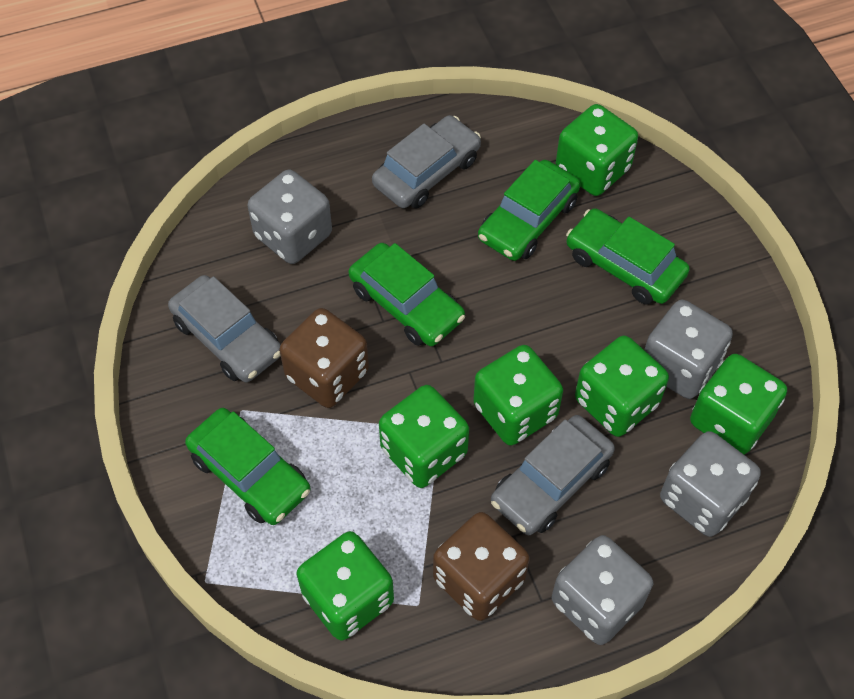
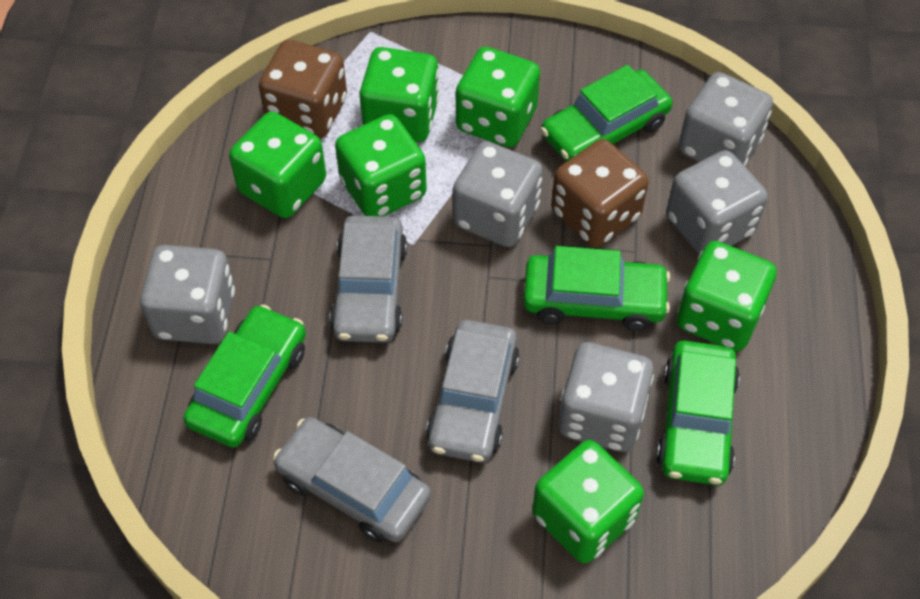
grey dice: 4 -> 5

